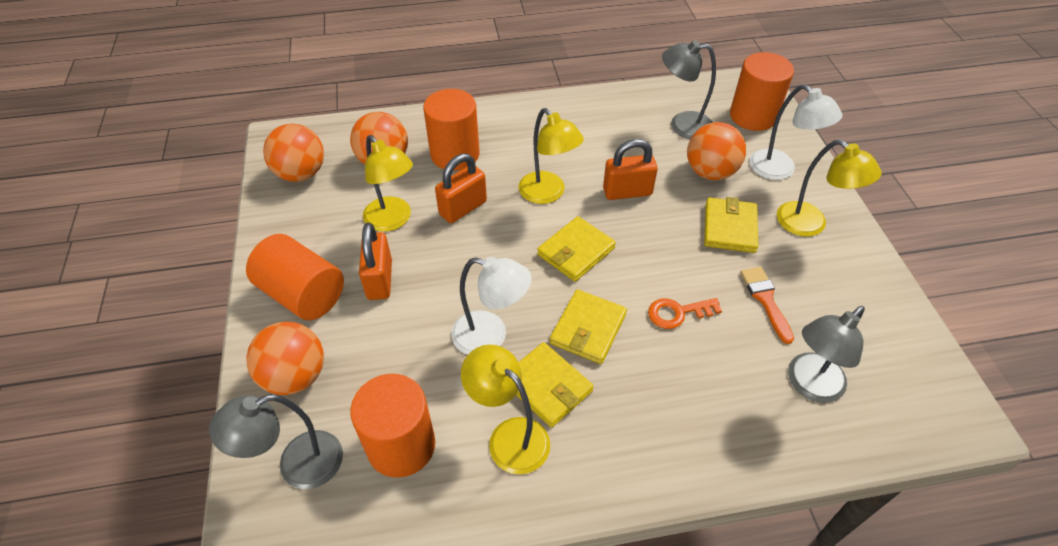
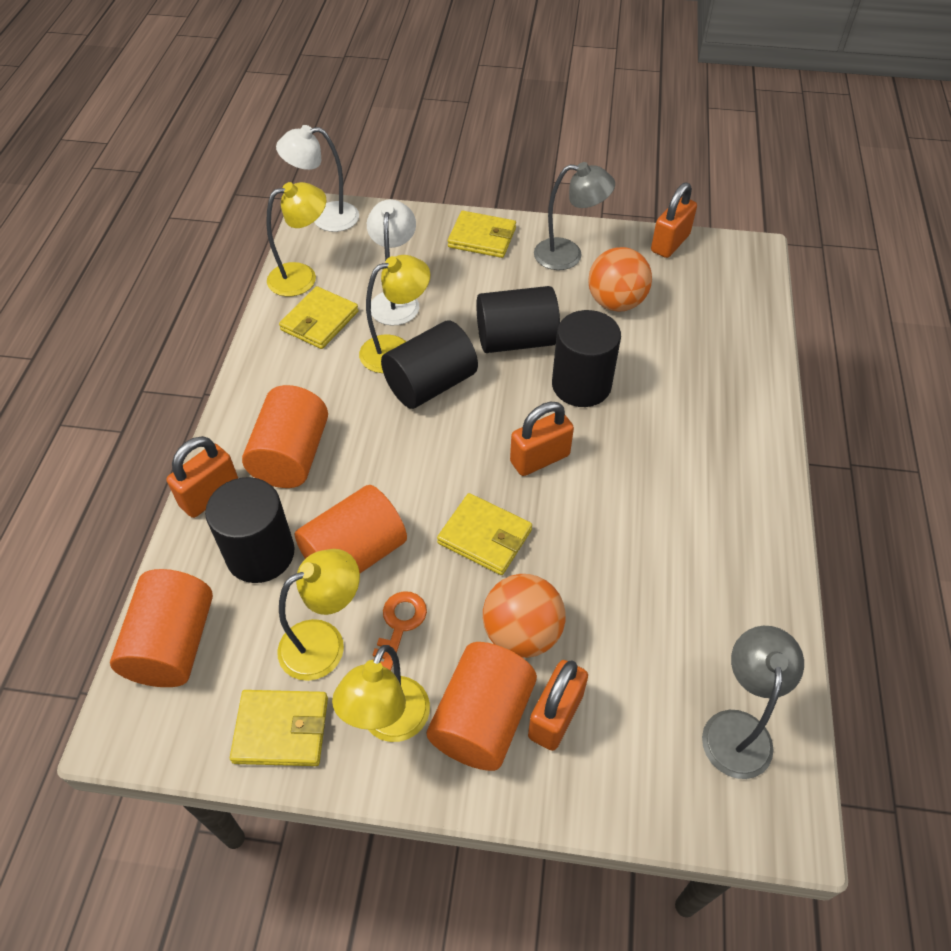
black cylinder: 0 -> 4
grey lamp: 3 -> 2
orange ball: 4 -> 2
orange brush: 1 -> 0
orange padlock: 3 -> 4

